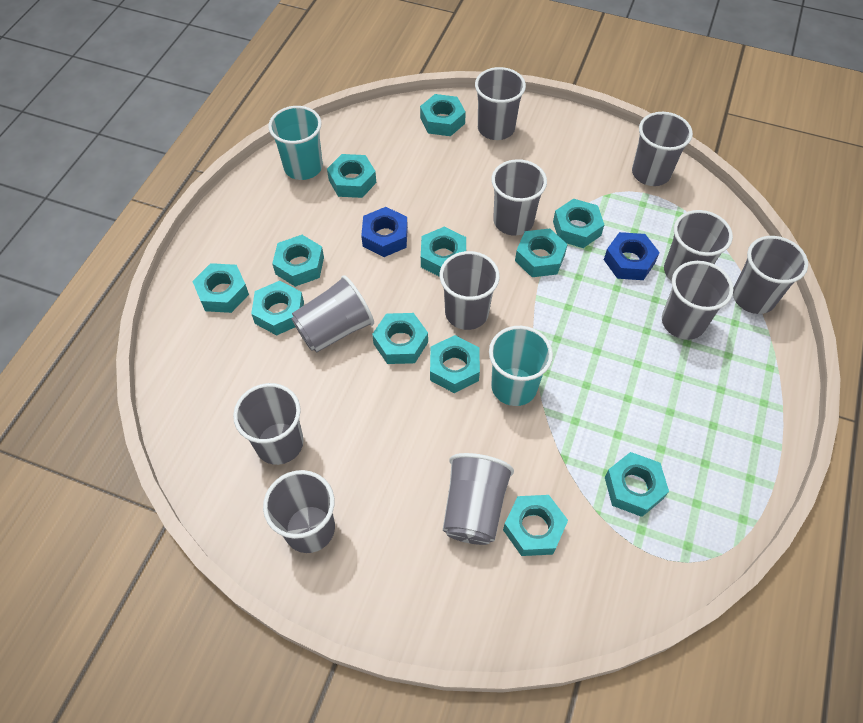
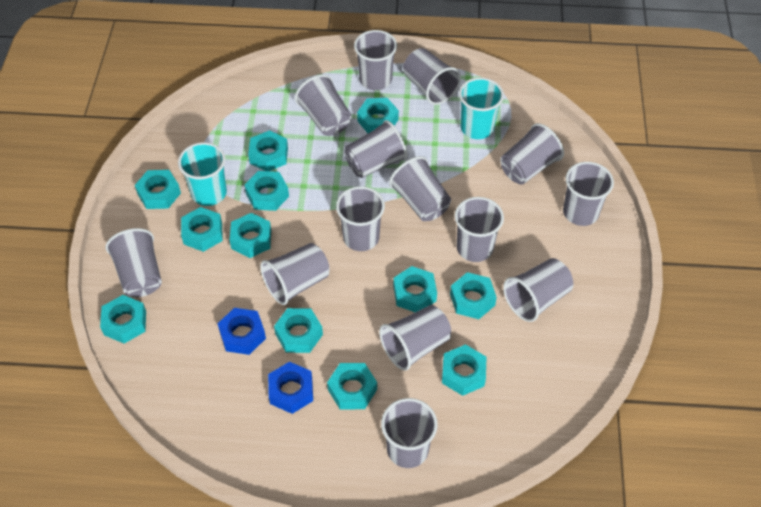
grey cup: 11 -> 14

